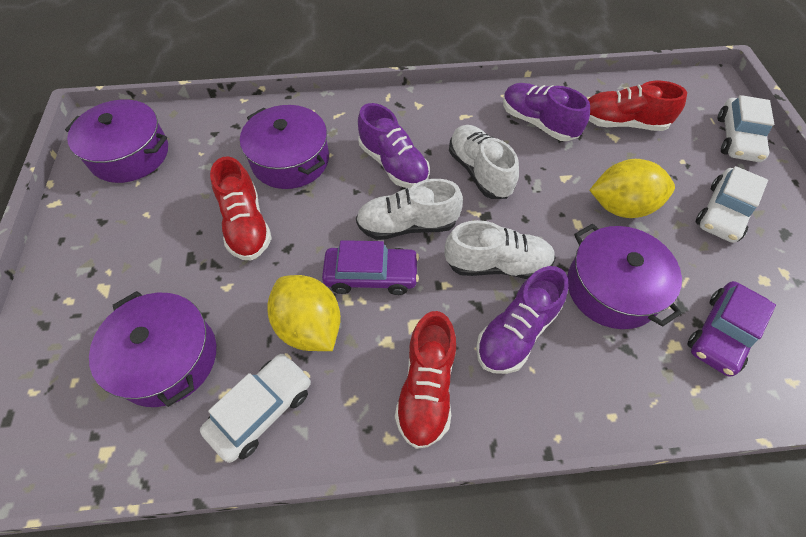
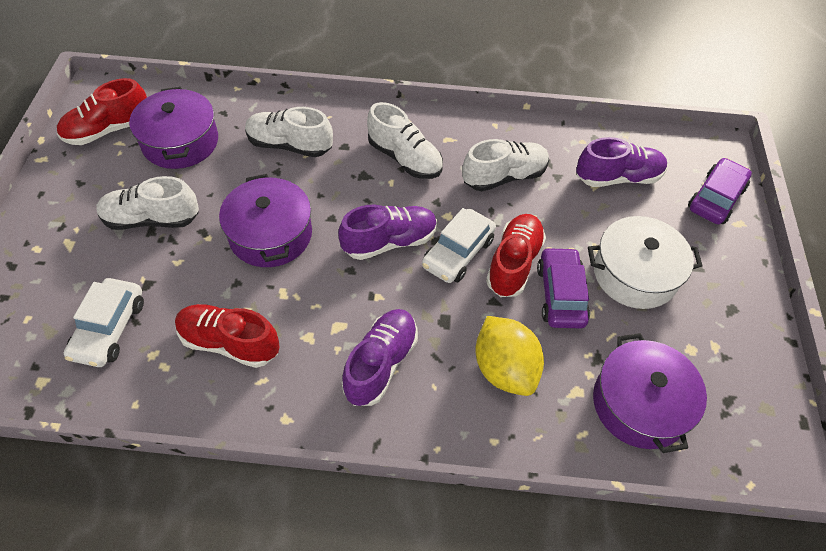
purple pot: 4 -> 3
white car: 3 -> 2
white pot: 0 -> 1
white shoe: 3 -> 4
yellow lemon: 2 -> 1

